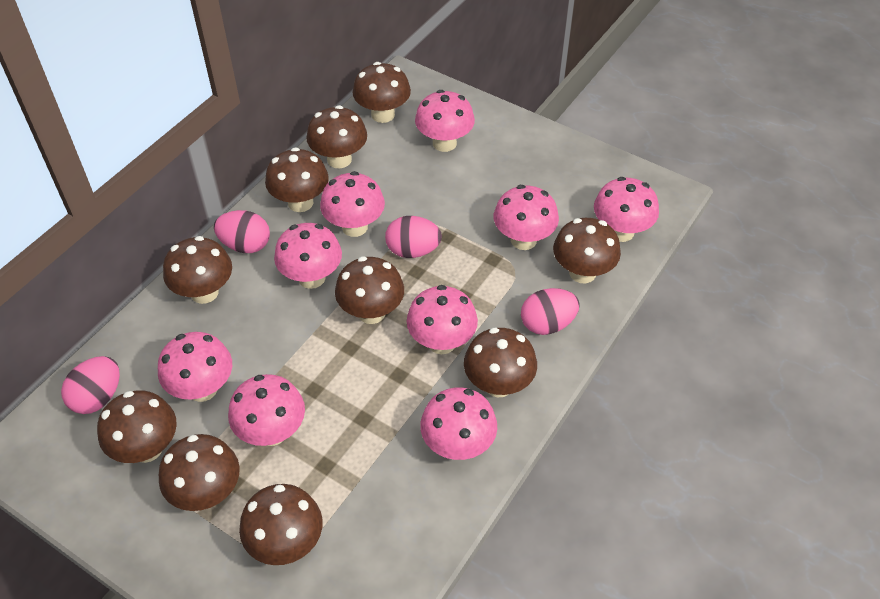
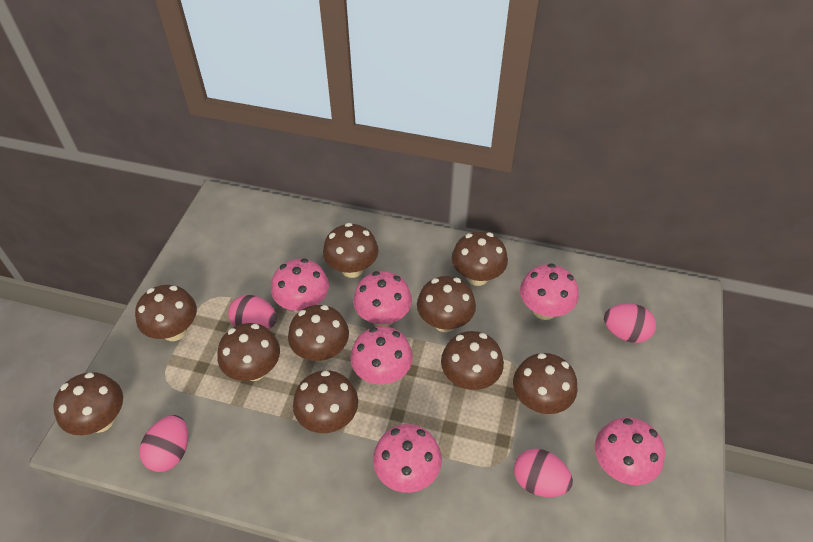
pink mushroom: 9 -> 6

